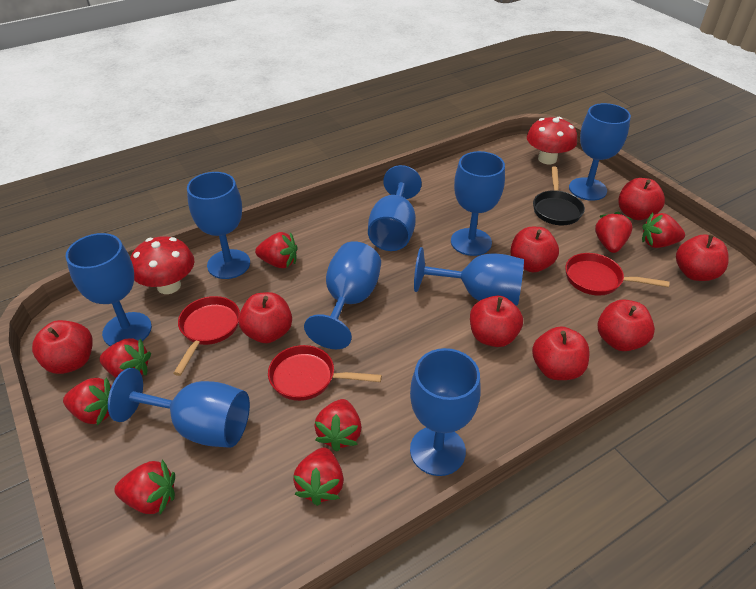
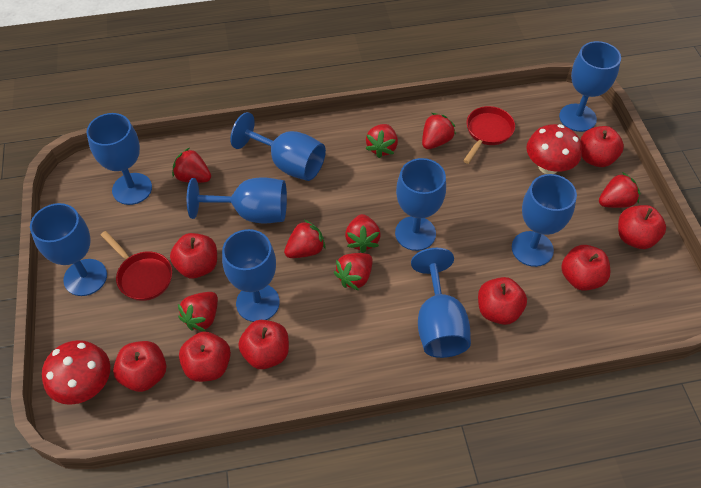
black pan: 1 -> 0
red pan: 3 -> 2

